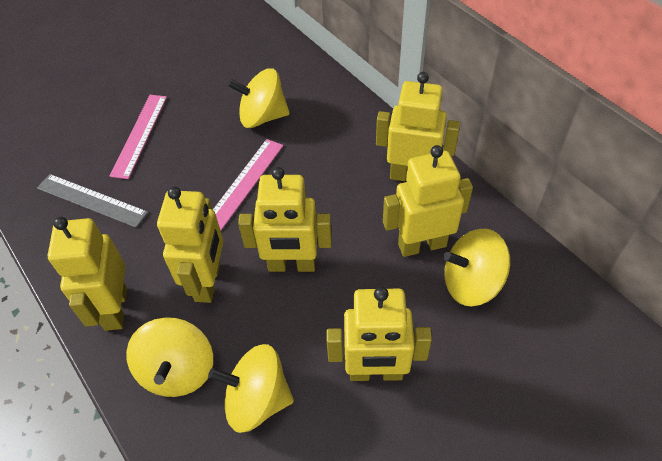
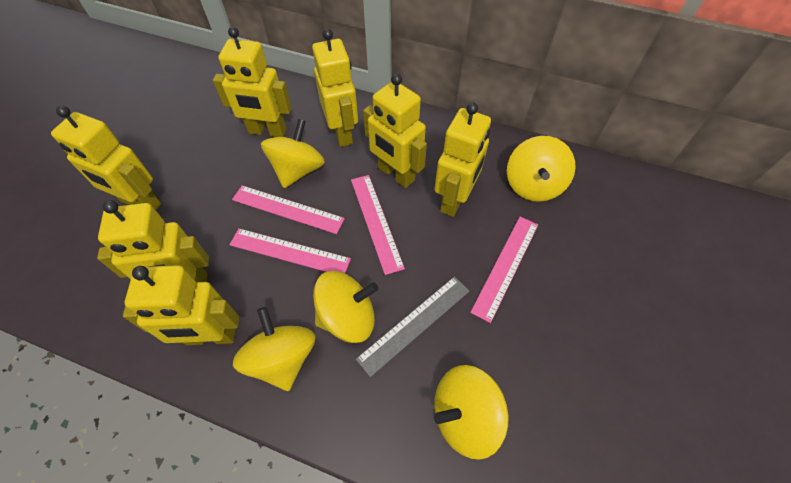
pink ruler: 2 -> 4
yellow robot: 6 -> 7
yellow spinning top: 4 -> 5

